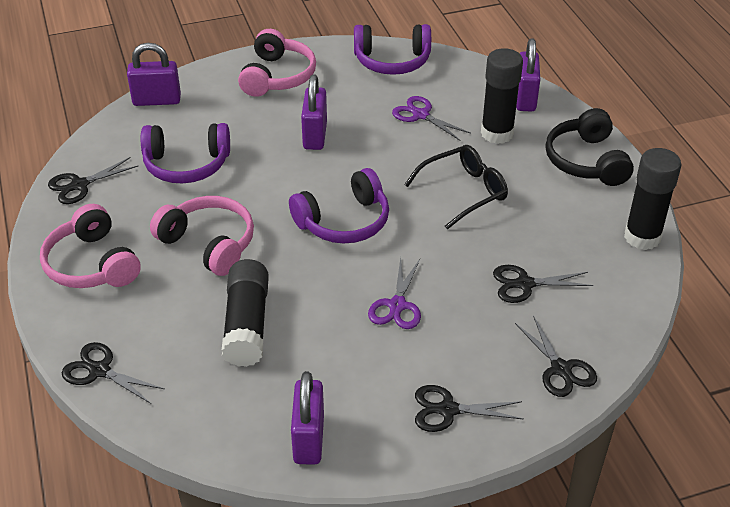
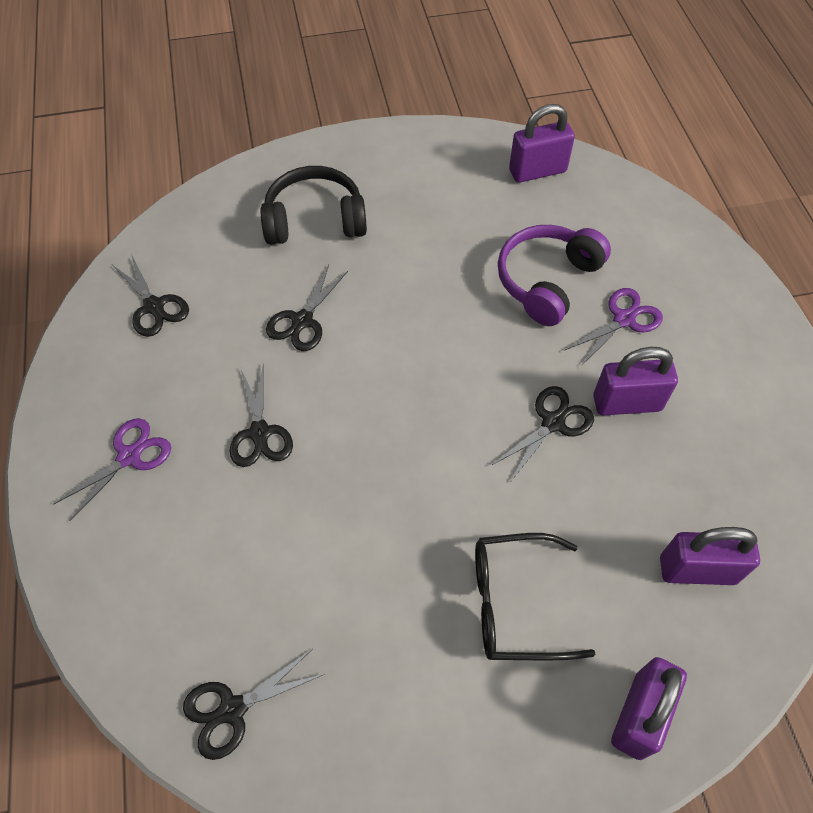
black glue stick: 3 -> 0
pink headphones: 3 -> 0
purple headphones: 3 -> 1

